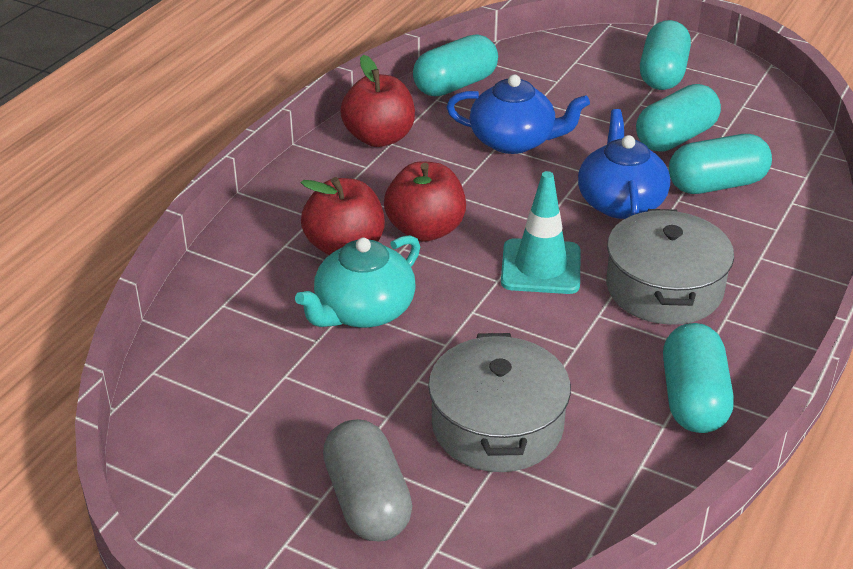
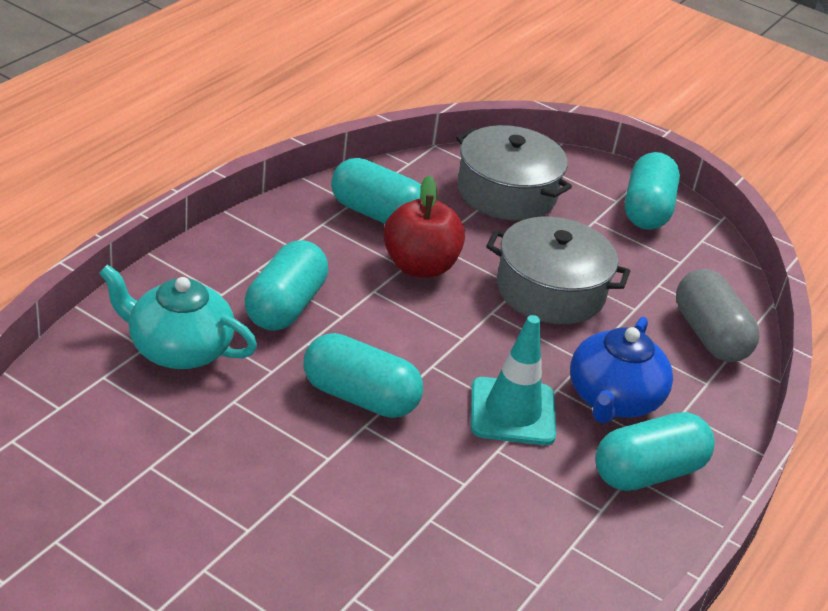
blue teapot: 2 -> 1
red apple: 3 -> 1

